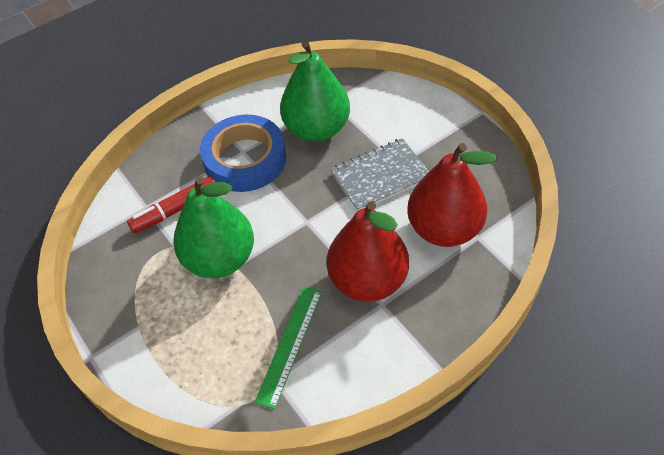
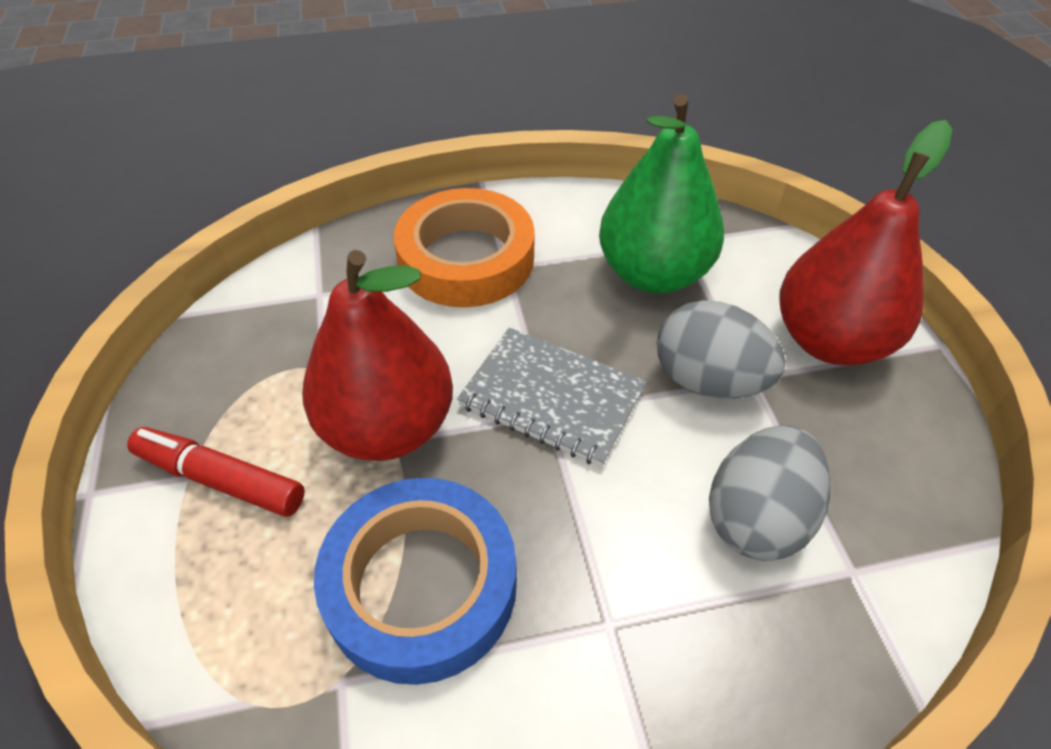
green pear: 2 -> 1
green ruler: 1 -> 0
grey egg: 0 -> 2
orange tape: 0 -> 1

